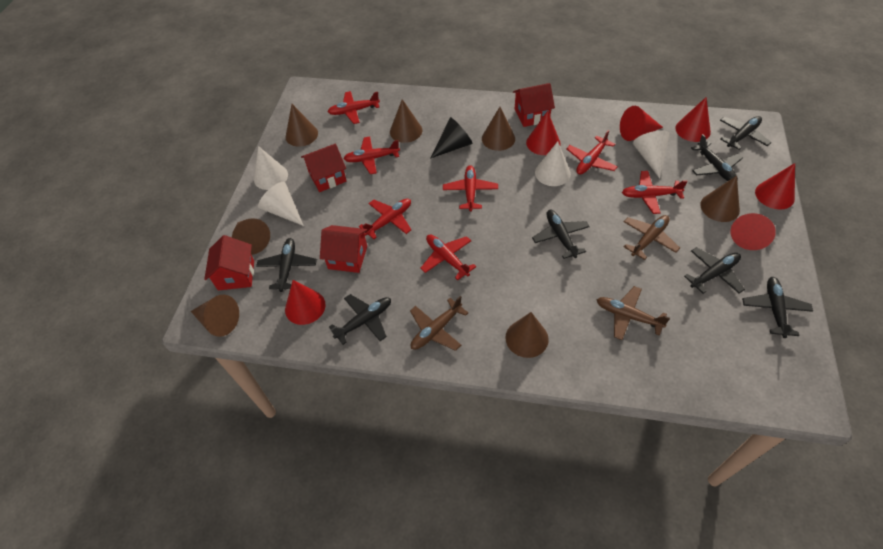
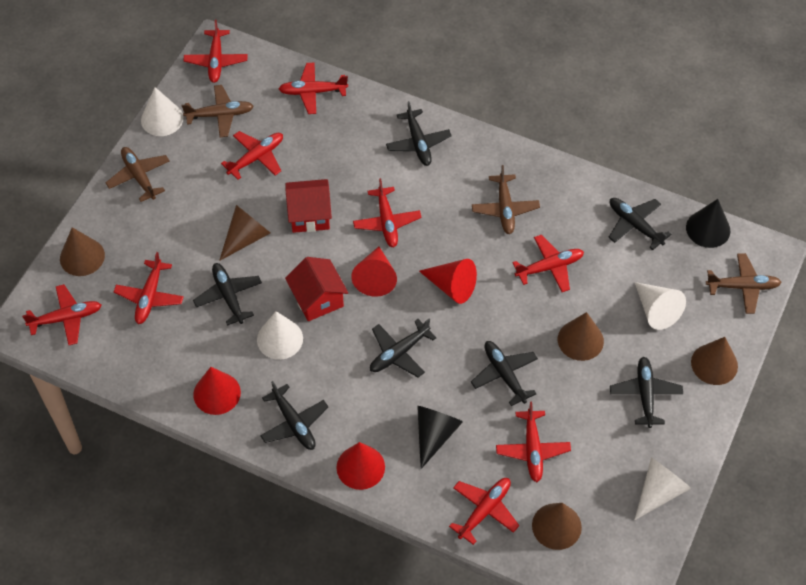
black cone: 1 -> 2
brown cone: 7 -> 5
brown plane: 3 -> 4
red cone: 6 -> 4
red house: 4 -> 2
red plane: 7 -> 9

